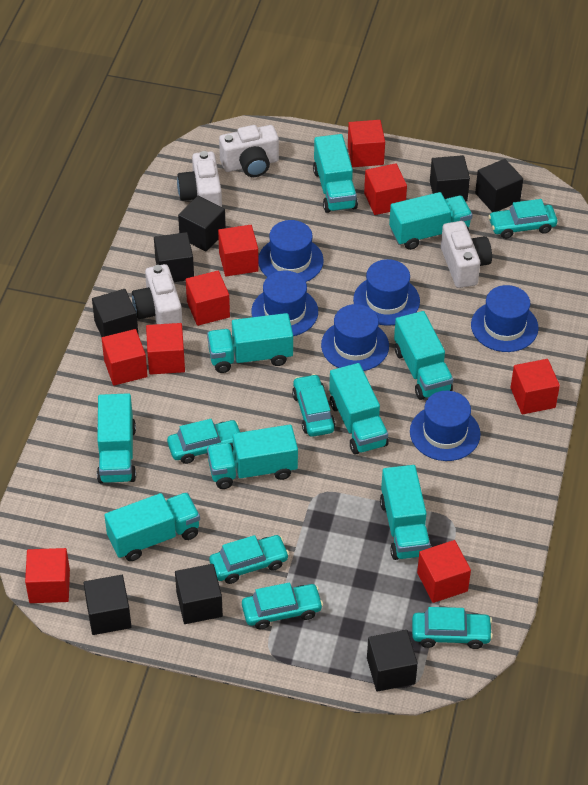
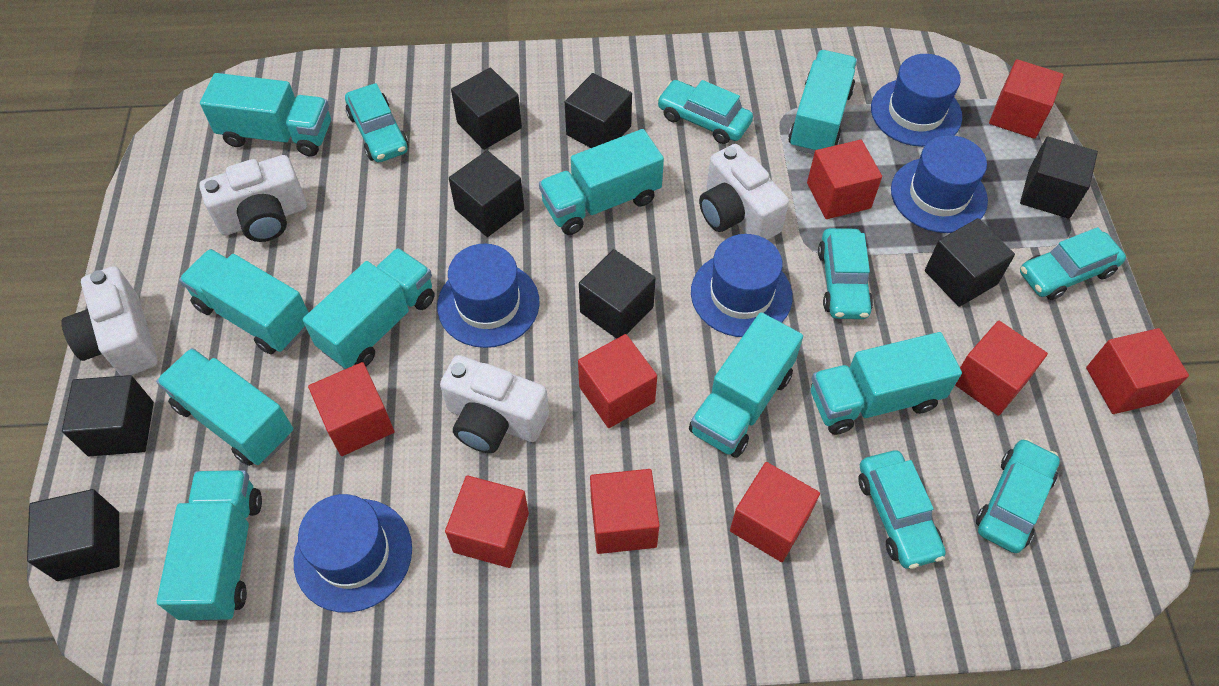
blue hat: 6 -> 5

